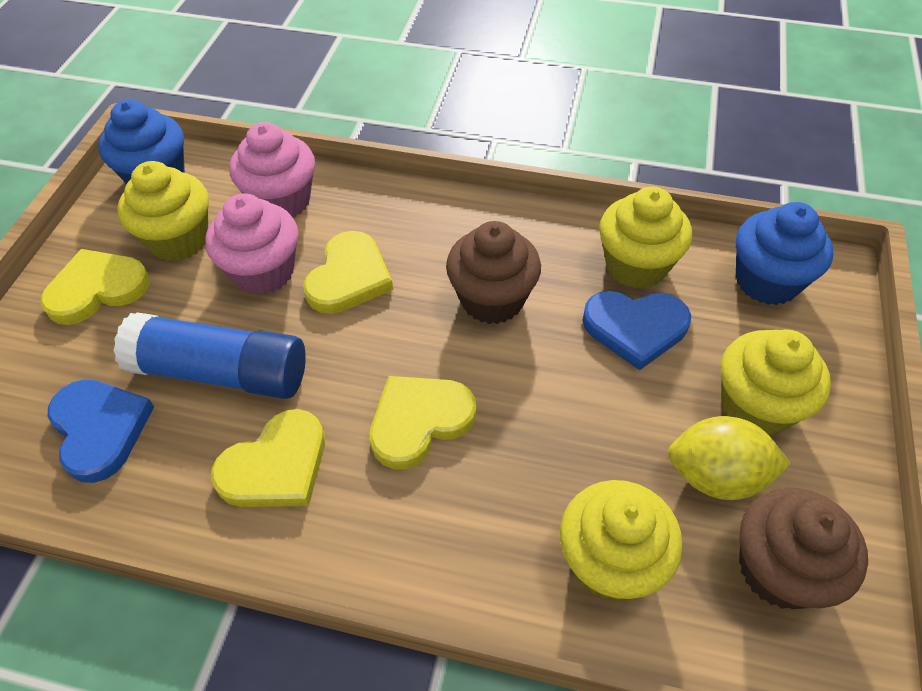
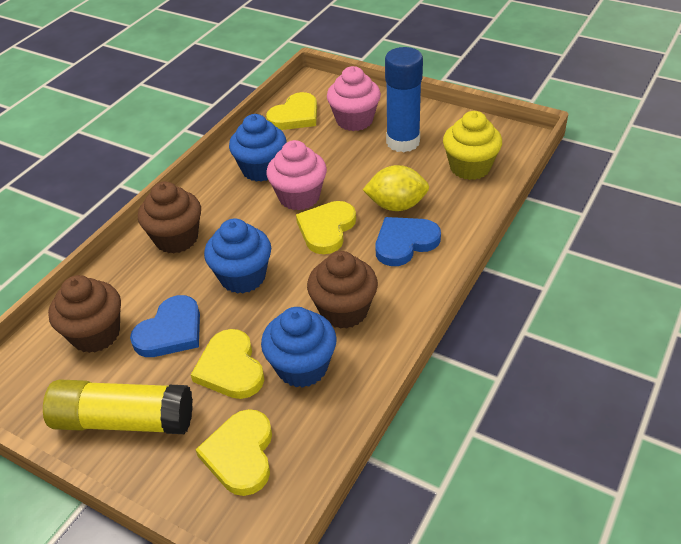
blue cupcake: 2 -> 3
brown cupcake: 2 -> 3
yellow cupcake: 4 -> 1
yellow glue stick: 0 -> 1

